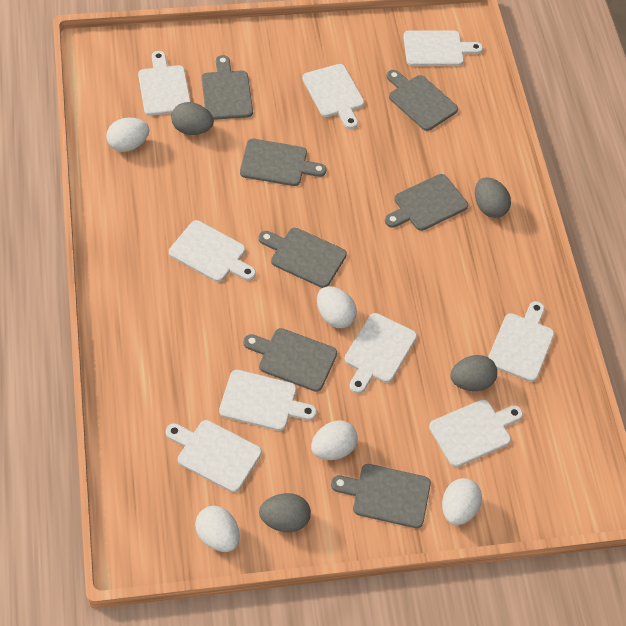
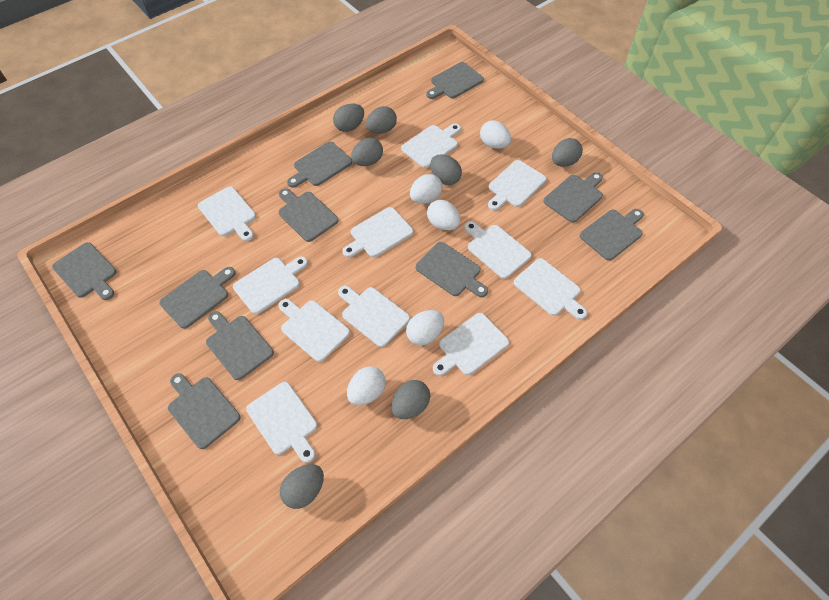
grey cutting board: 7 -> 10
grey egg: 4 -> 7
white cutting board: 9 -> 11

